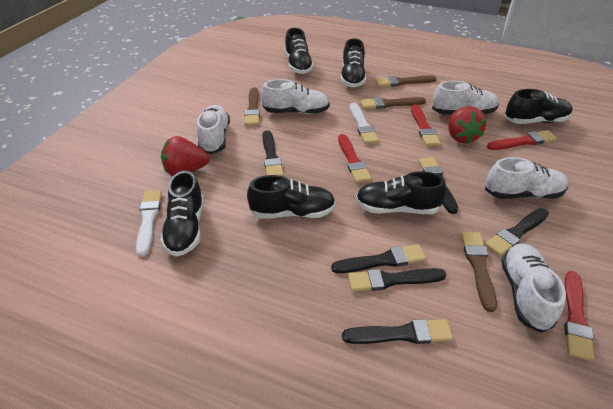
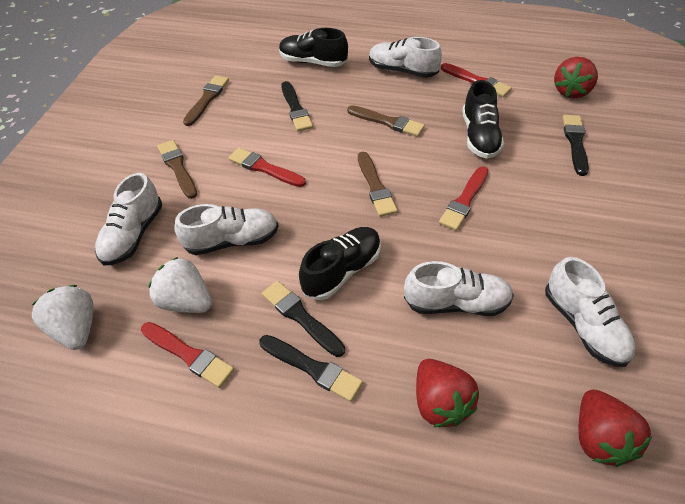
black brush: 6 -> 4
black shoe: 6 -> 3
red strawberry: 2 -> 3
white brush: 2 -> 0
white strawberry: 0 -> 2

